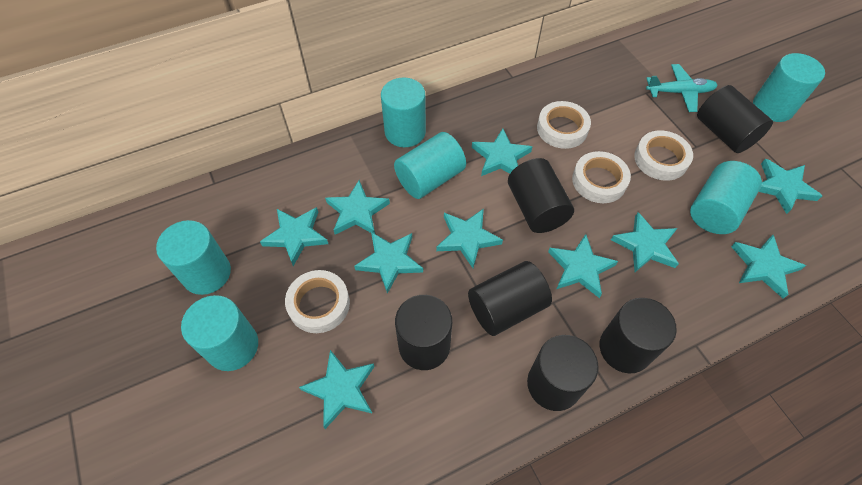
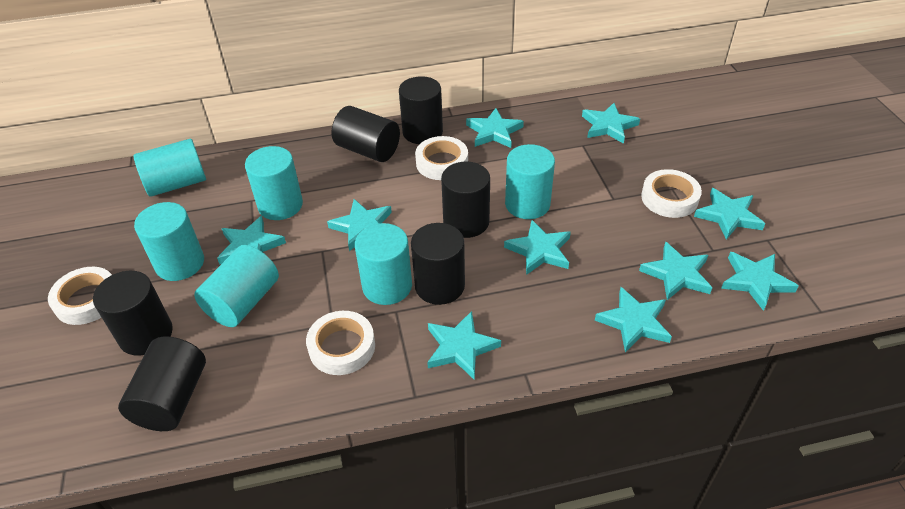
turquoise plane: 1 -> 0

